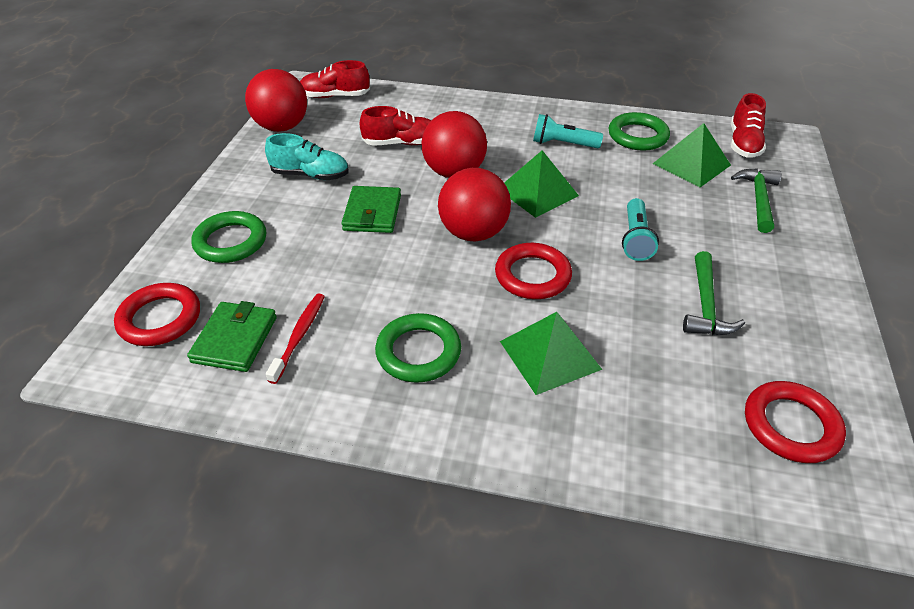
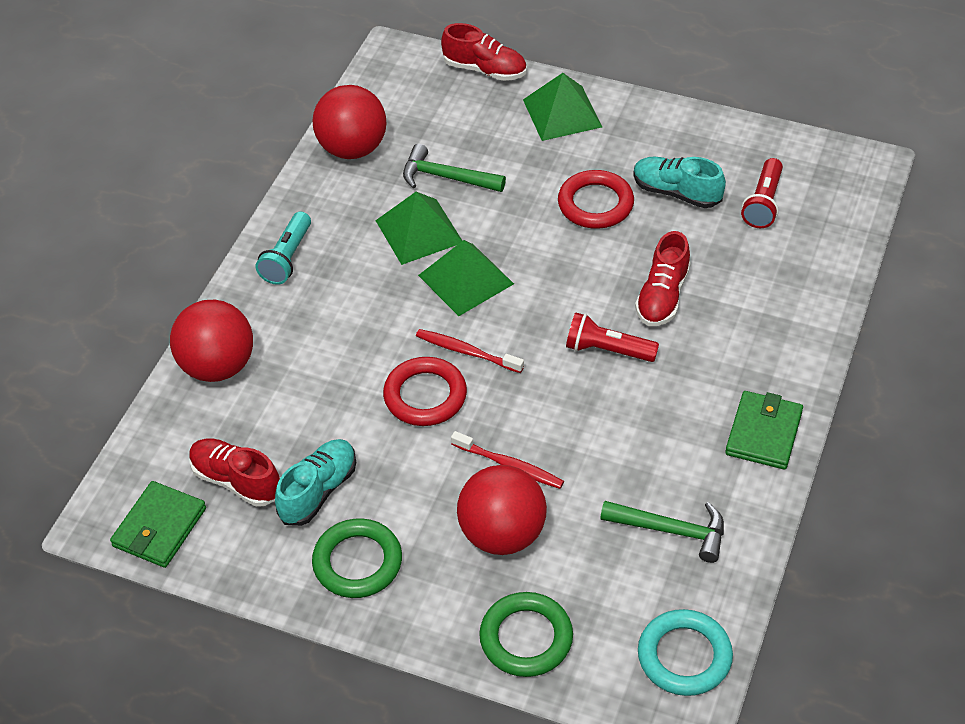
green ring: 3 -> 2
red flashlight: 0 -> 2
red ring: 3 -> 2
red toothbrush: 1 -> 2
turquoise flashlight: 2 -> 1
turquoise ring: 0 -> 1
turquoise shoe: 1 -> 2

